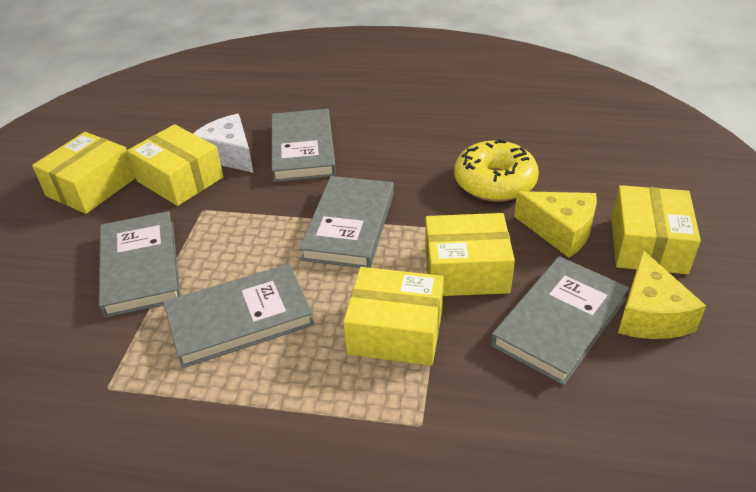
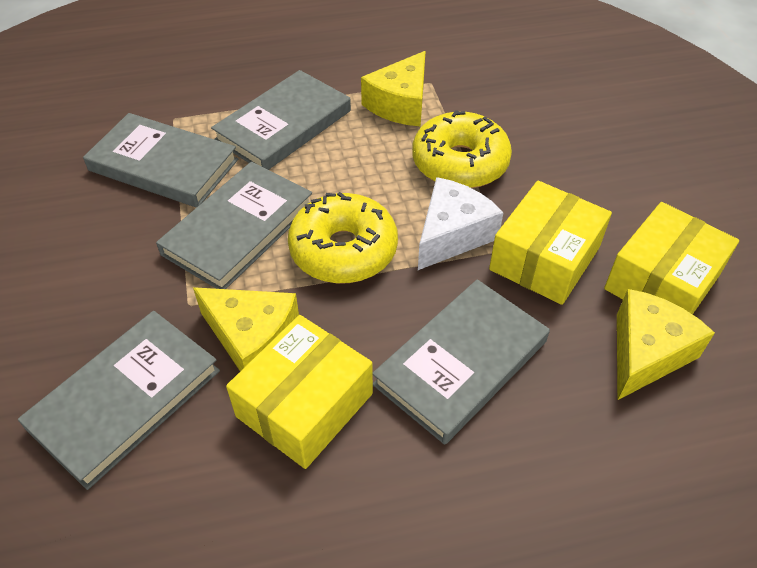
yellow box: 5 -> 3
yellow cheese: 2 -> 3
yellow donut: 1 -> 2

